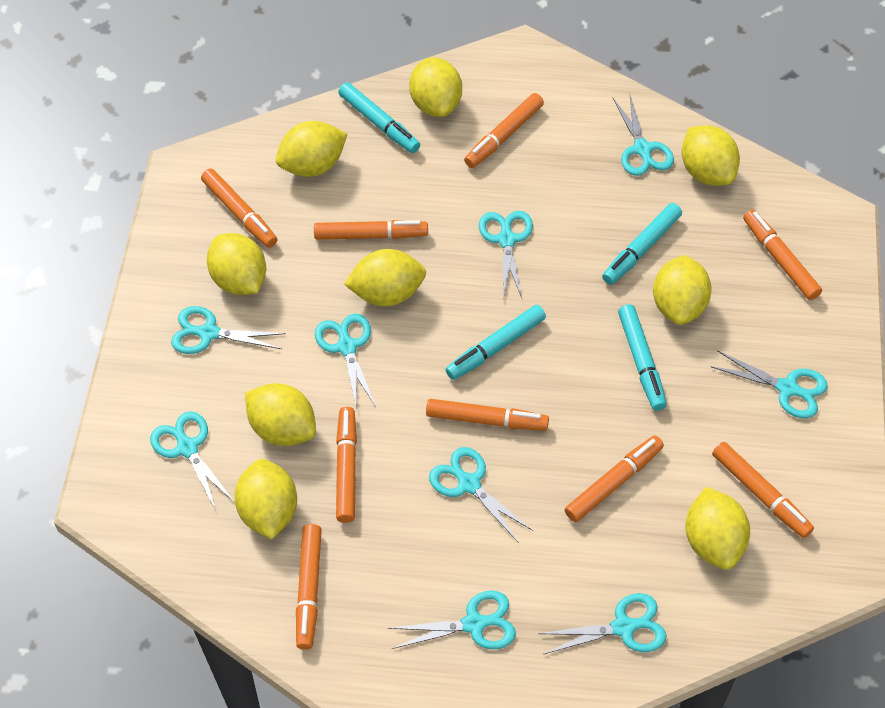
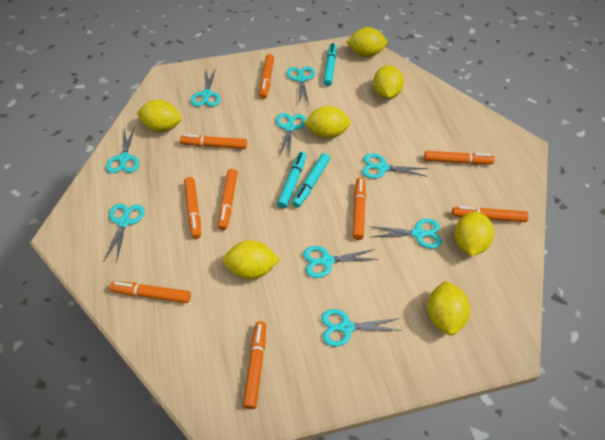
turquoise marker: 4 -> 3
yellow lemon: 9 -> 7

